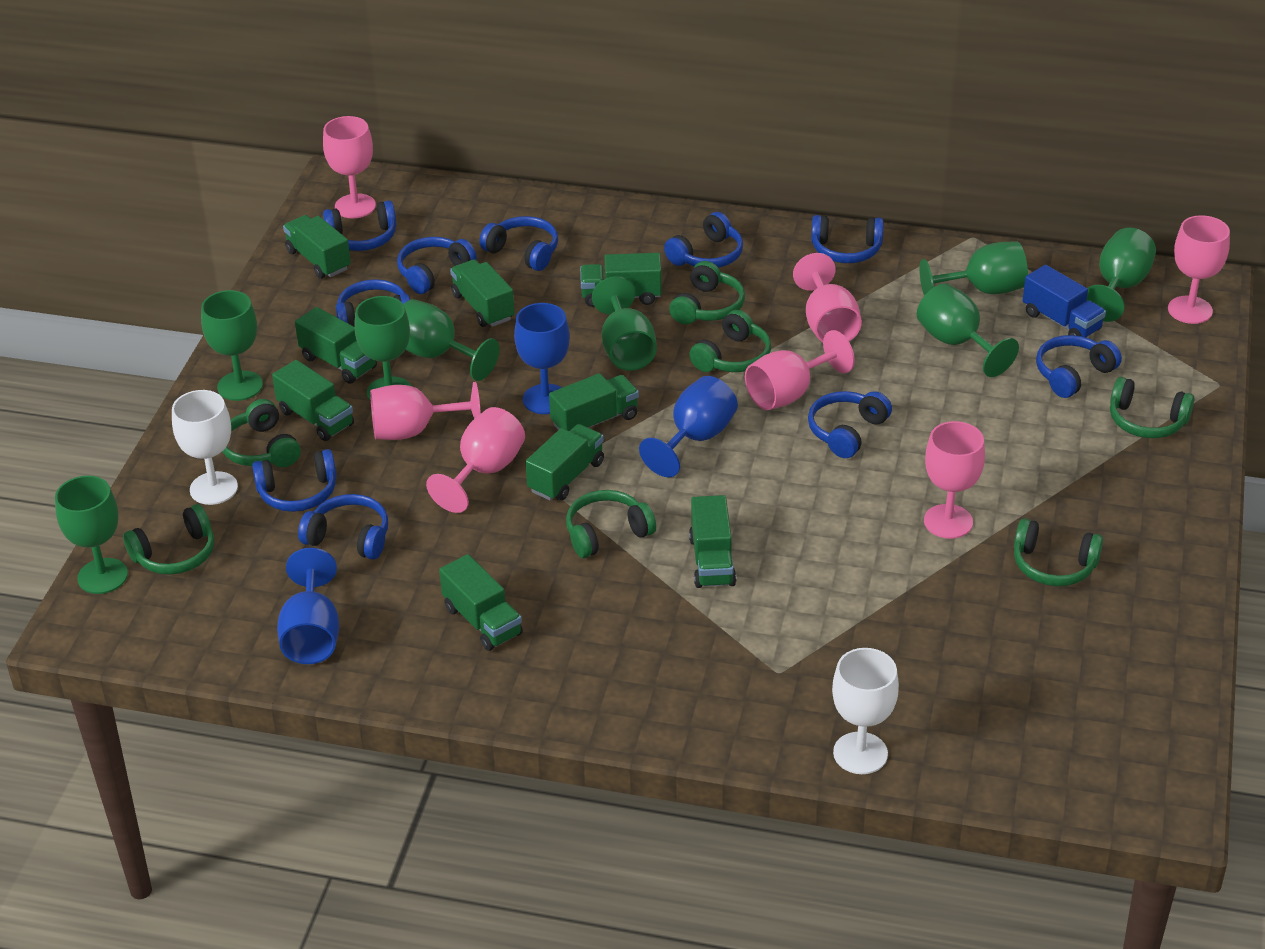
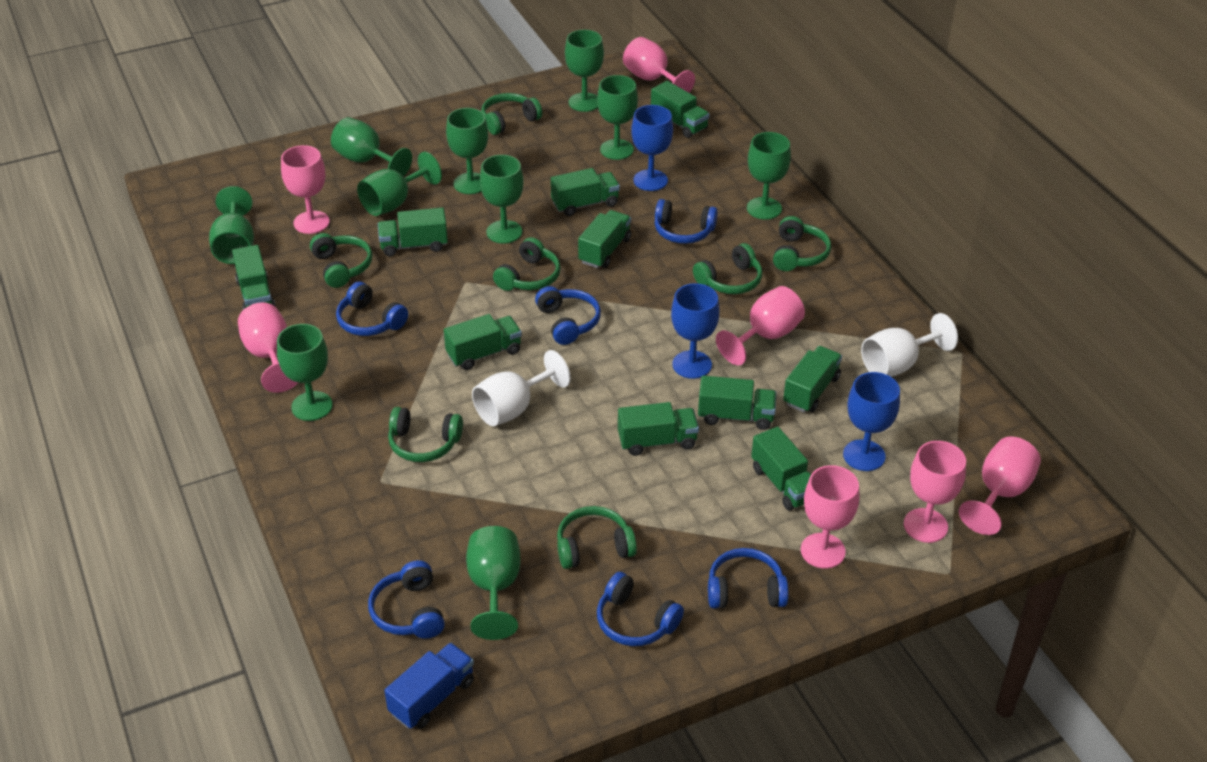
blue headphones: 10 -> 6
green goblet: 8 -> 10
green truck: 9 -> 10

